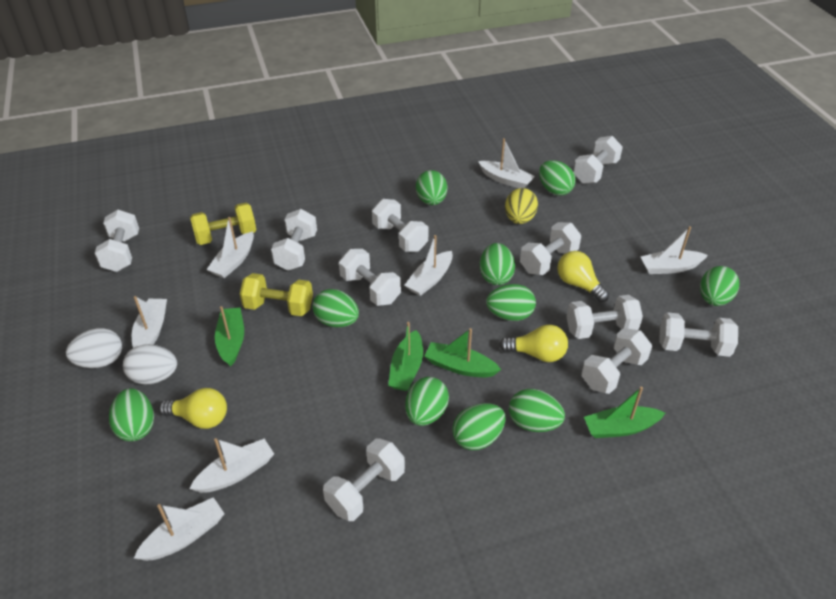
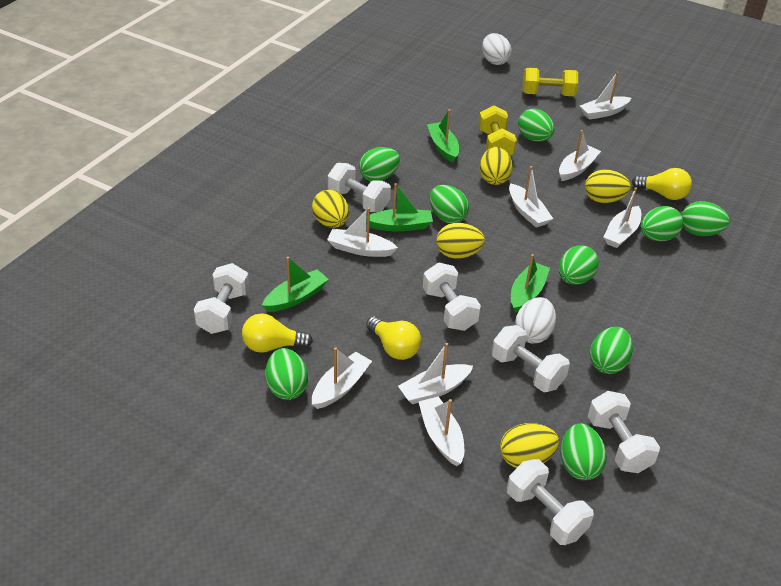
green egg: 10 -> 9
white boat: 7 -> 8
white dumbbell: 10 -> 6
yellow egg: 1 -> 5

